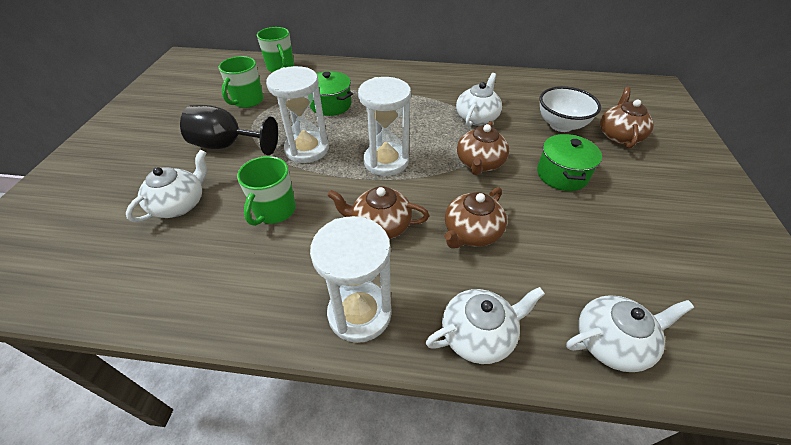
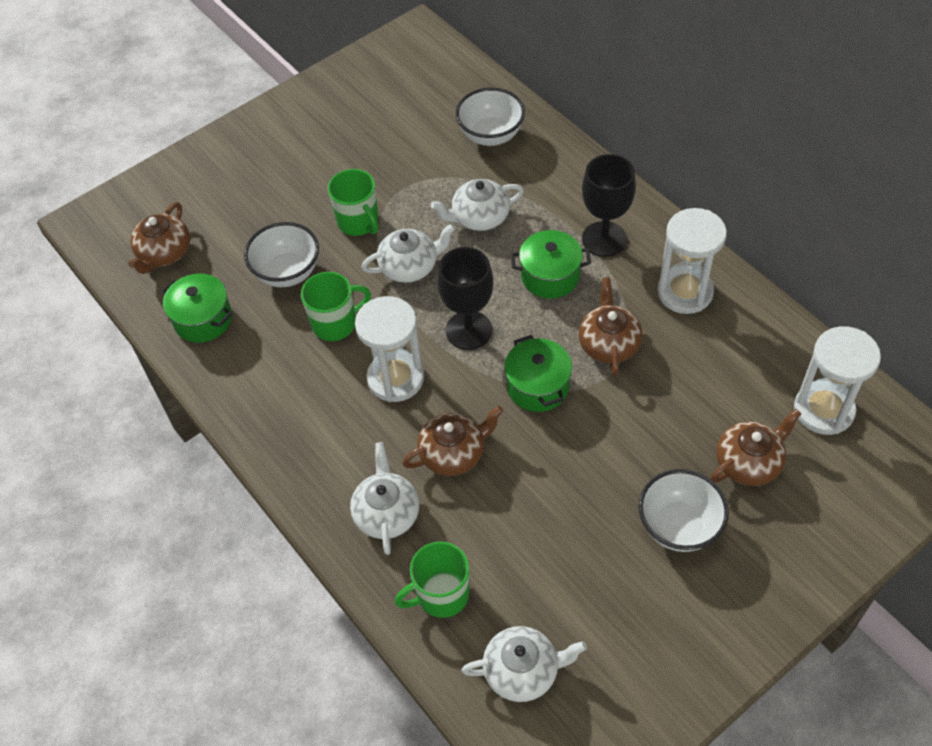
black goblet: 1 -> 2
green pot: 2 -> 3
white bowl: 1 -> 3

